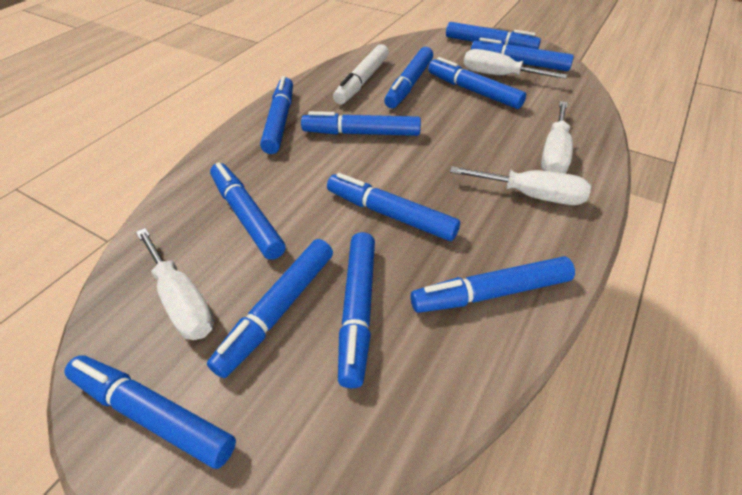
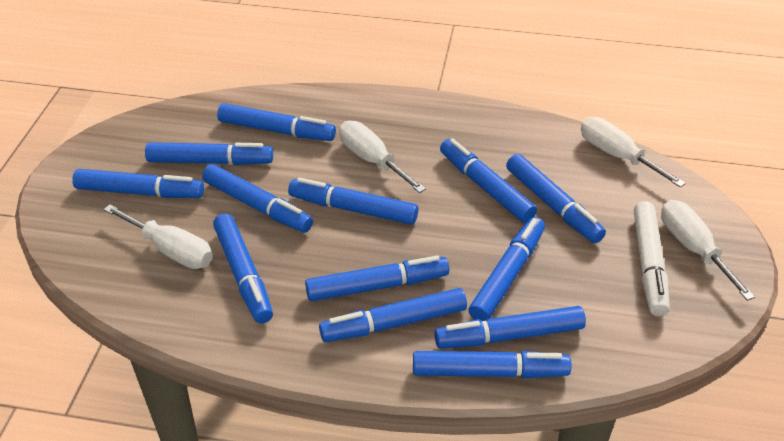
blue marker: 12 -> 13

